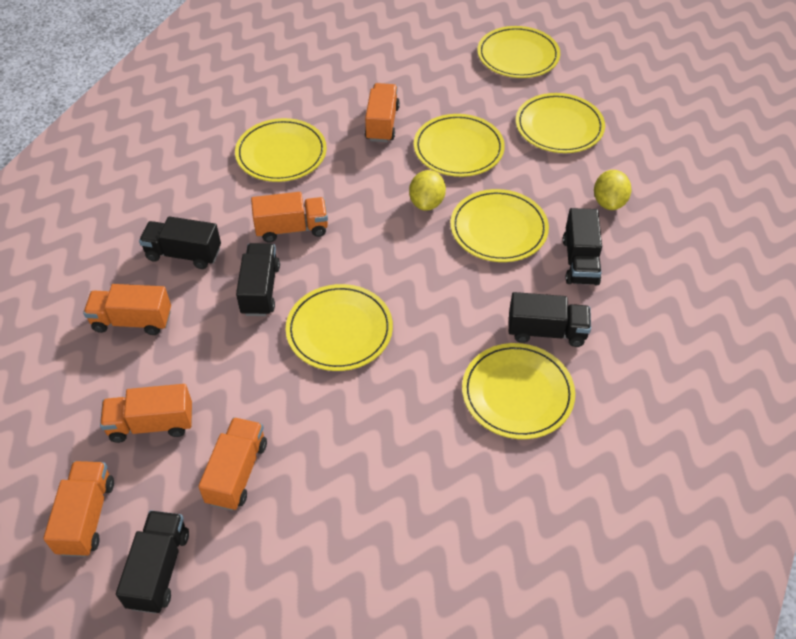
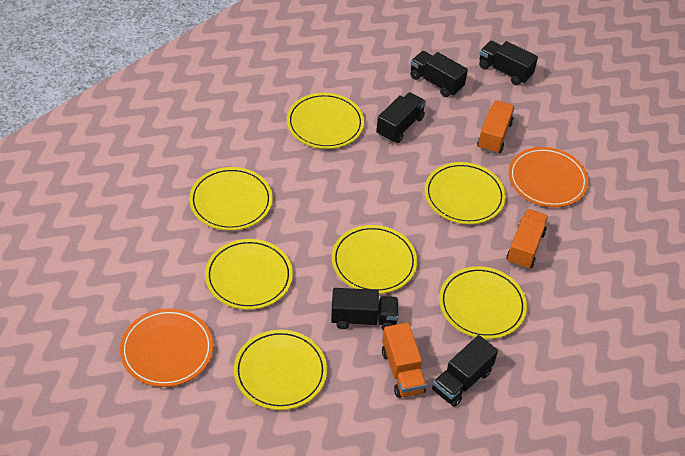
orange plate: 0 -> 2
orange truck: 6 -> 3
yellow lemon: 2 -> 0

